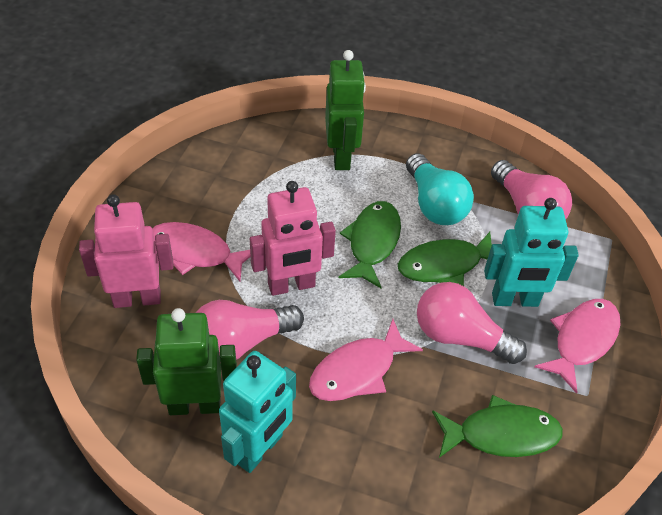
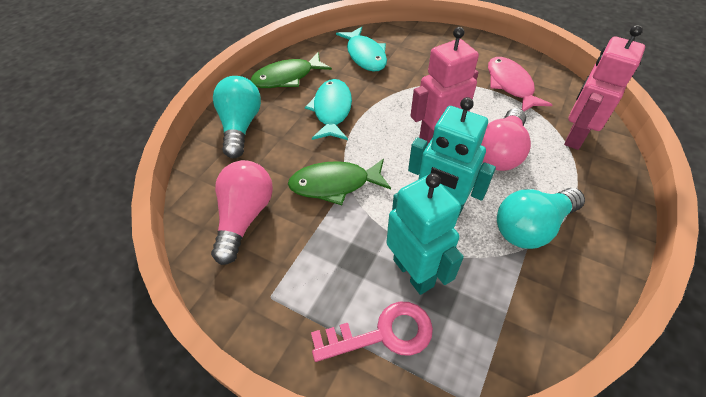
green fish: 3 -> 2
green robot: 2 -> 0
pink fish: 3 -> 1
pink key: 0 -> 1
pink light bulb: 3 -> 2
turquoise fish: 0 -> 2
turquoise light bulb: 1 -> 2

